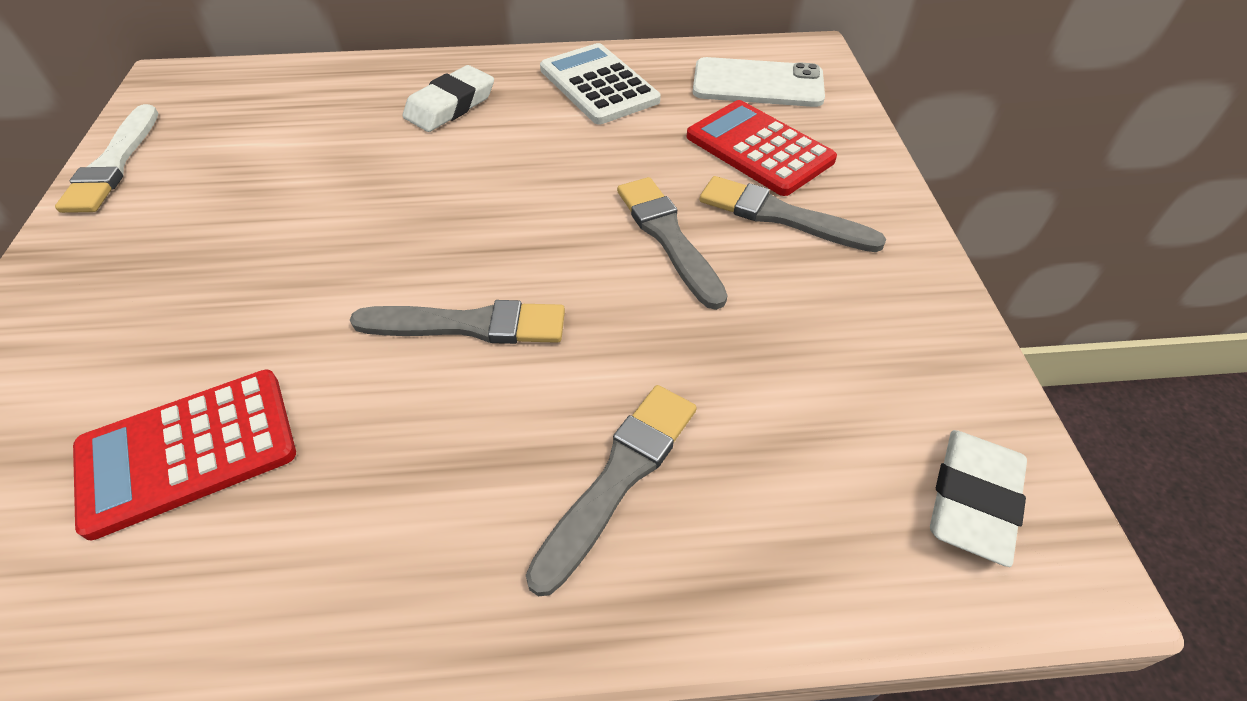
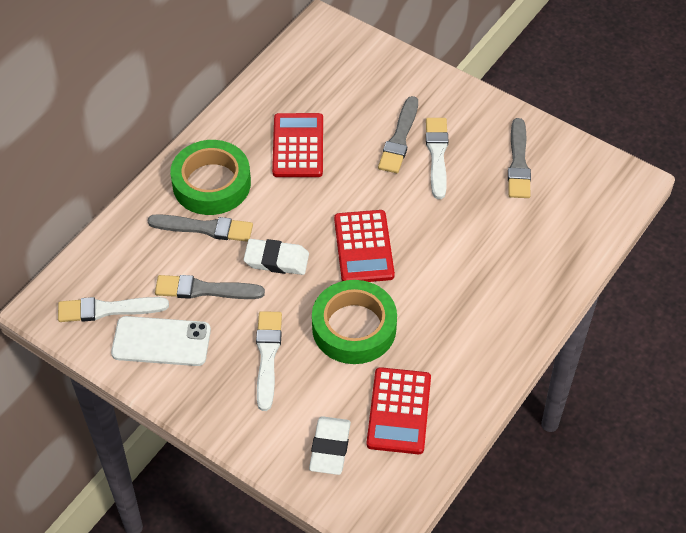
green tape: 0 -> 2
red calculator: 2 -> 3
white brush: 1 -> 3
white calculator: 1 -> 0

